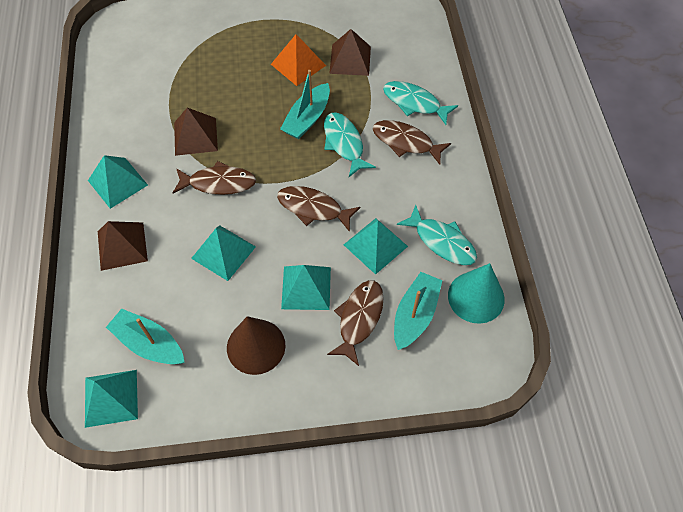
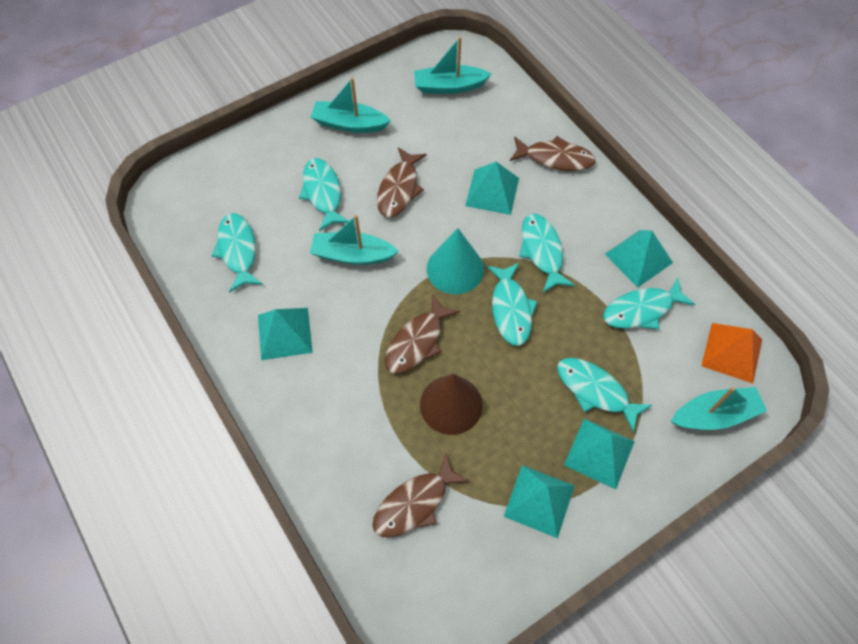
brown pyramid: 3 -> 0
turquoise boat: 3 -> 4
turquoise fish: 3 -> 6

